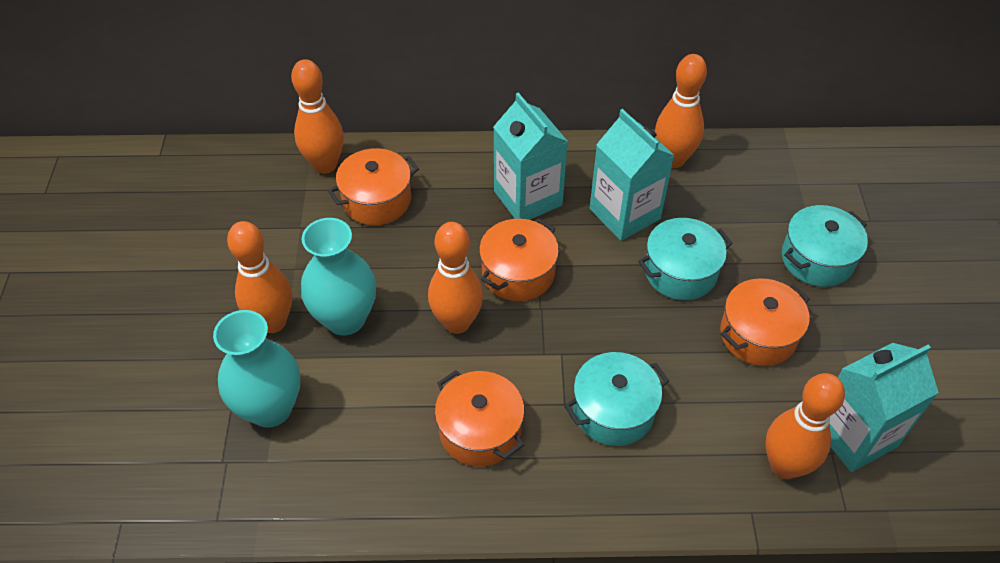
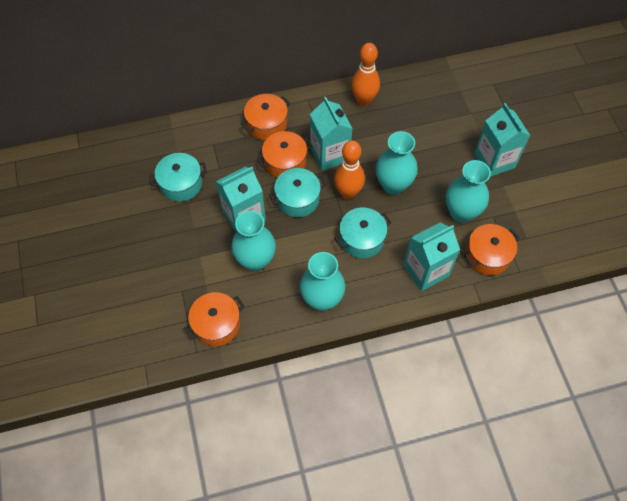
orange bowling pin: 5 -> 2
turquoise carton: 3 -> 4
turquoise vase: 2 -> 4

